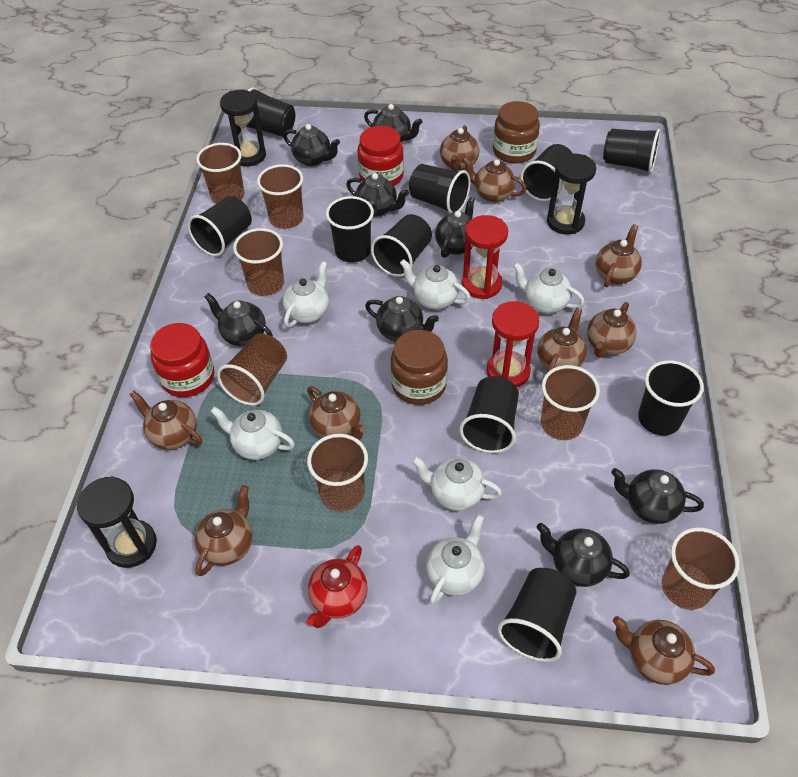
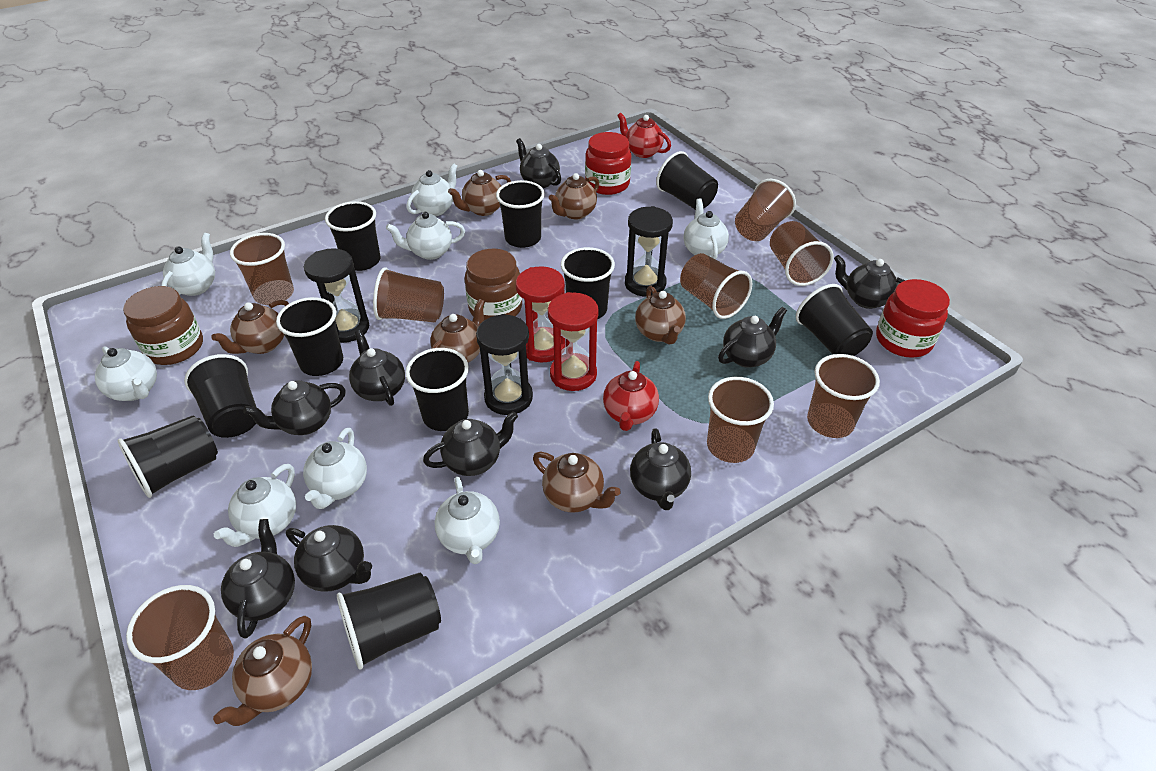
black teapot: 8 -> 9
brown cup: 7 -> 8
brown teapot: 9 -> 7
red teapot: 1 -> 2
white teapot: 6 -> 8

